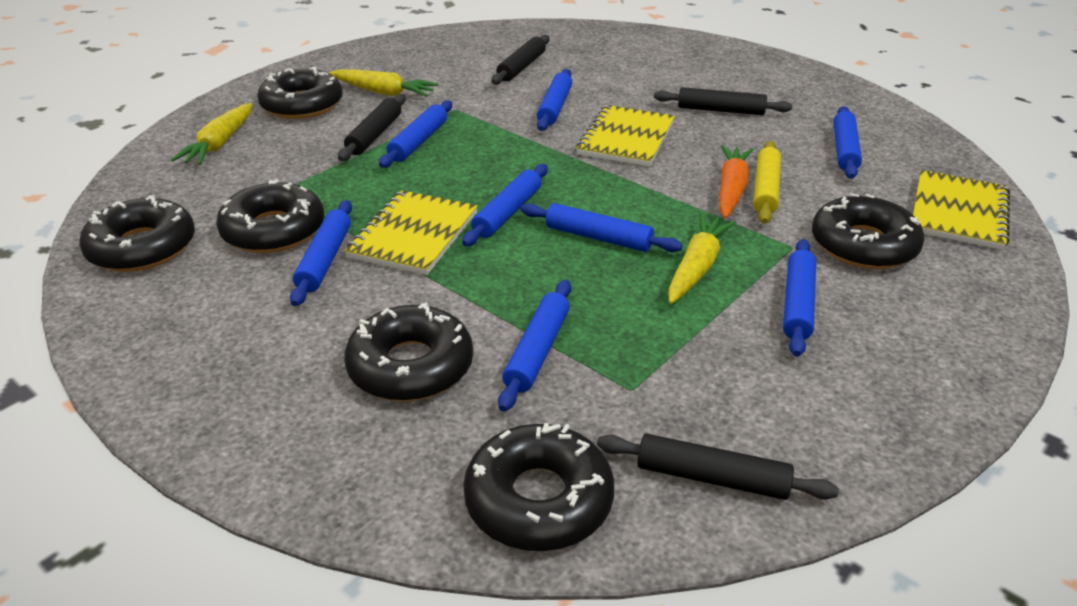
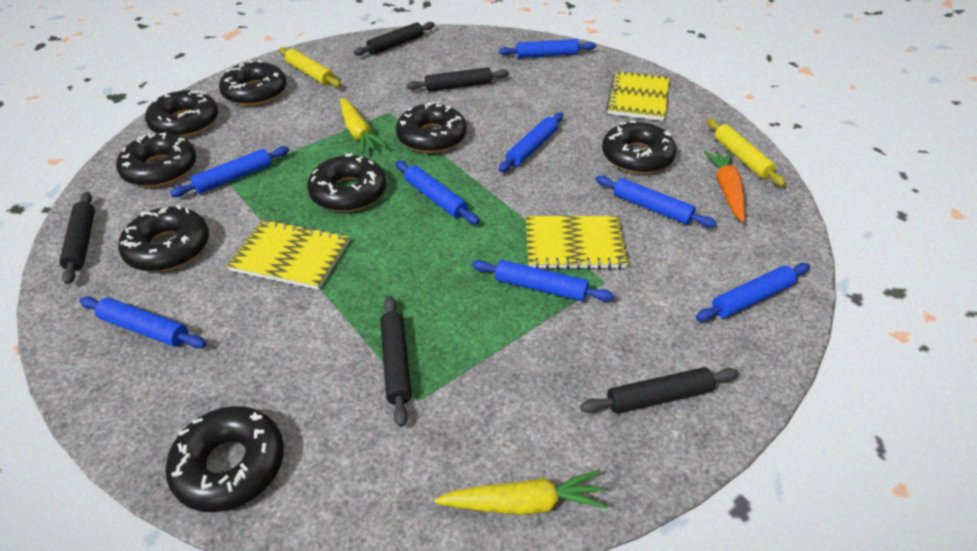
black donut: 6 -> 8
black rolling pin: 4 -> 5
yellow carrot: 3 -> 2
yellow rolling pin: 1 -> 2

